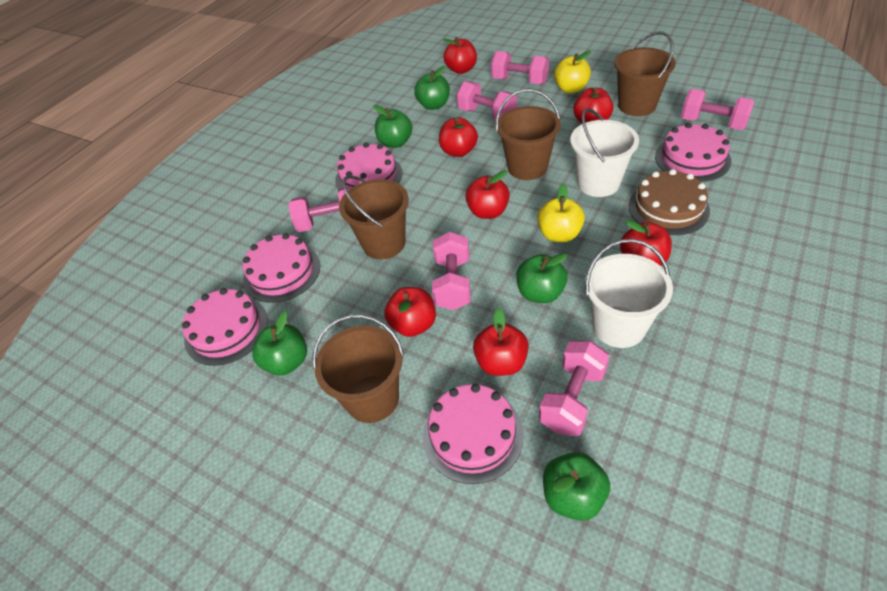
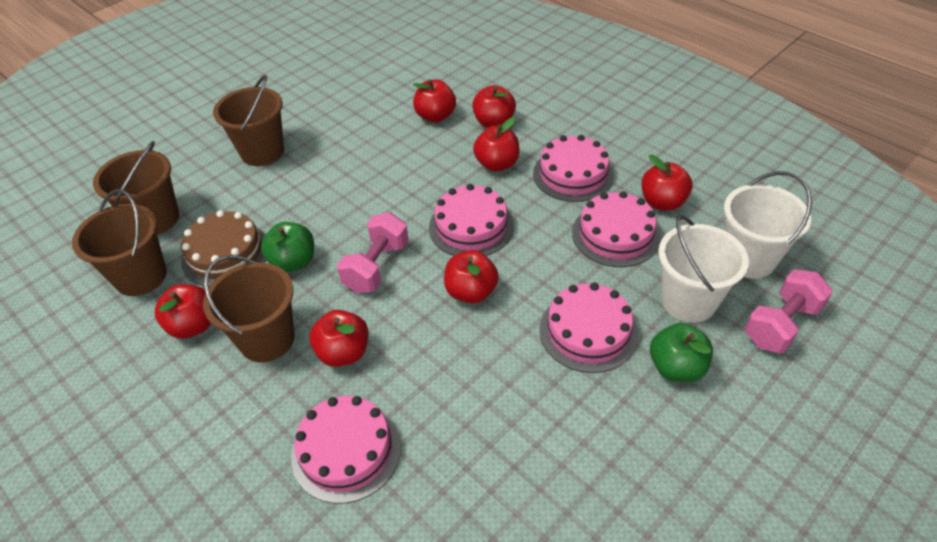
green apple: 5 -> 2
pink dumbbell: 6 -> 2
yellow apple: 2 -> 0

